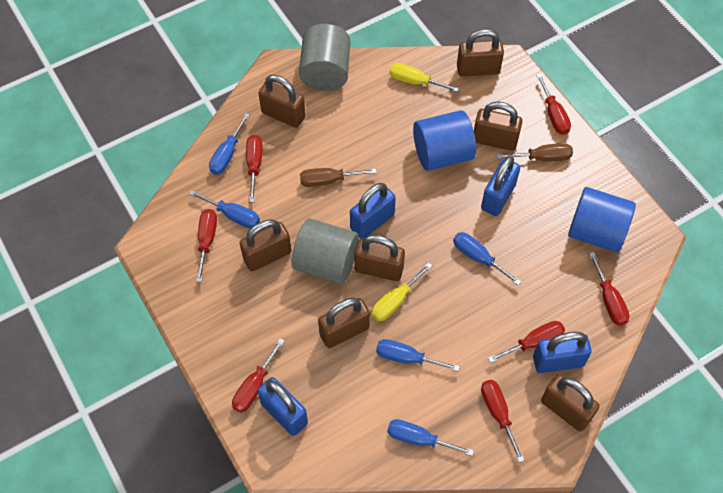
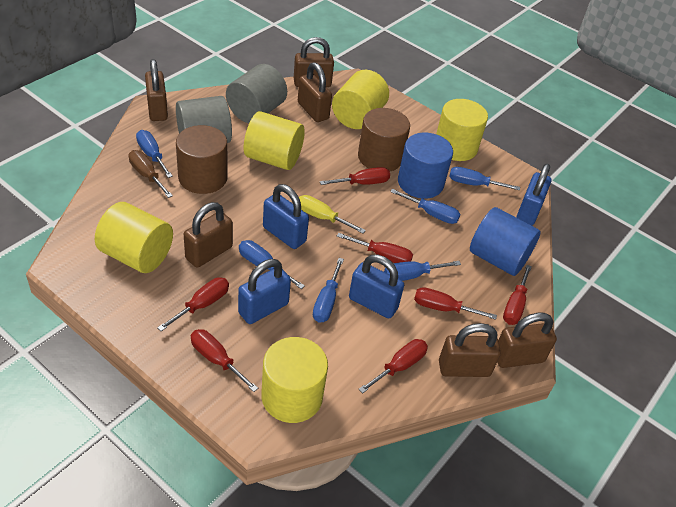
blue screwdriver: 5 -> 6
brown cylinder: 0 -> 2
brown padlock: 7 -> 6
brown screwdriver: 2 -> 1
yellow cylinder: 0 -> 5
yellow screwdriver: 2 -> 1

